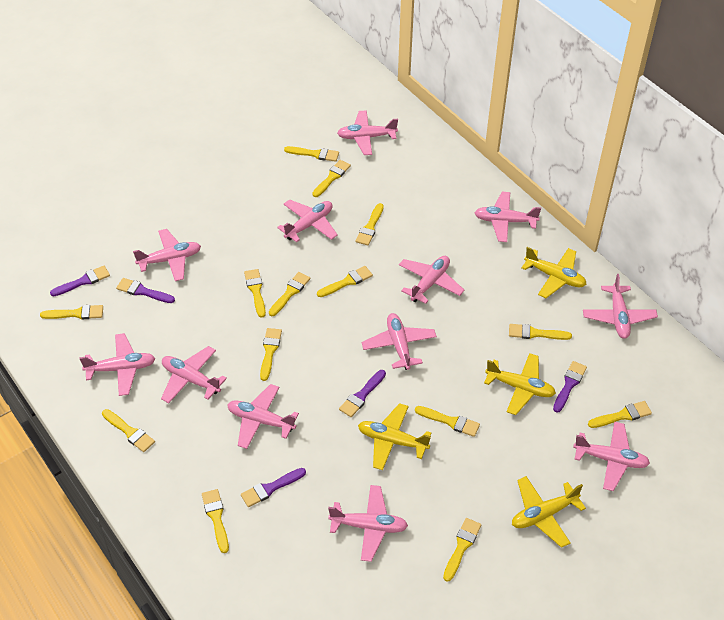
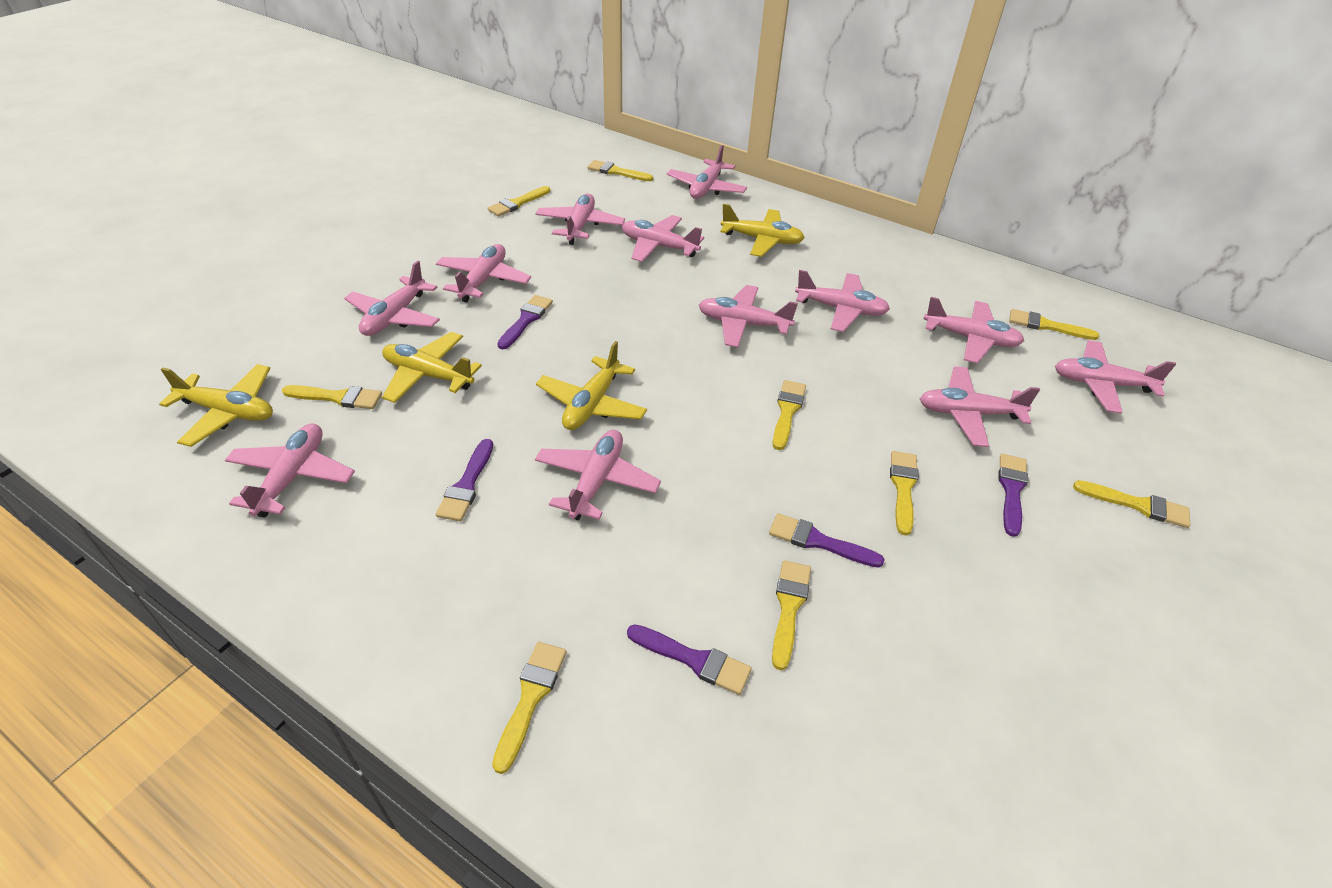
yellow brush: 14 -> 9

